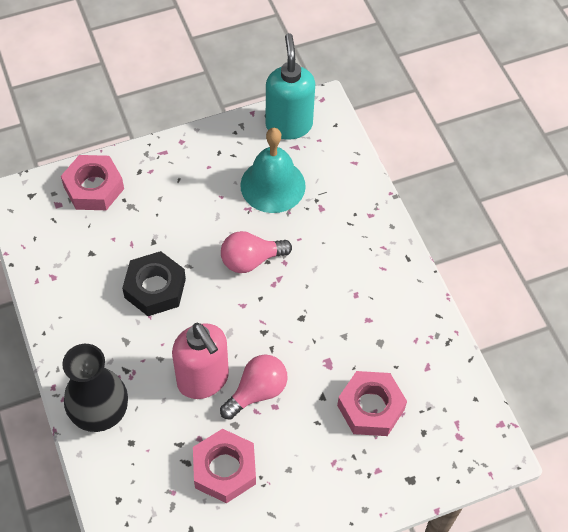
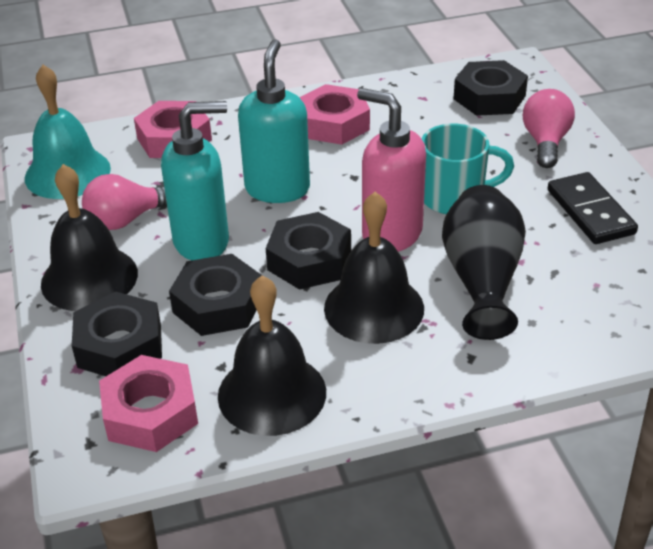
black bell: 0 -> 3
black domino: 0 -> 1
black nut: 1 -> 4
turquoise mug: 0 -> 1
turquoise soap dispenser: 1 -> 2

